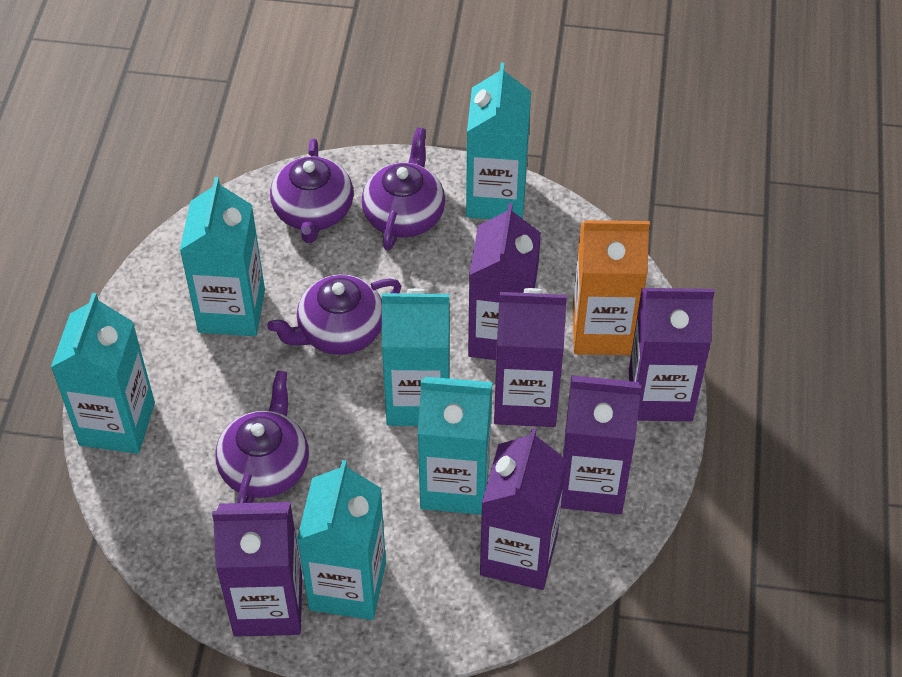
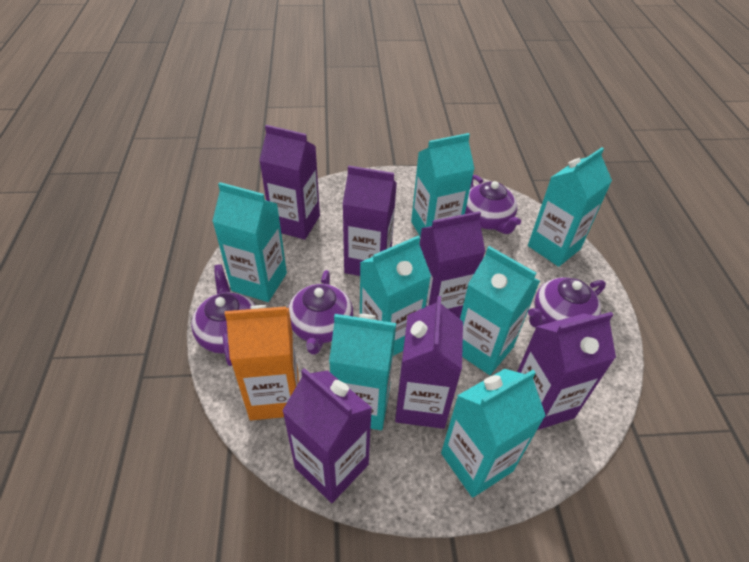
turquoise carton: 6 -> 7

